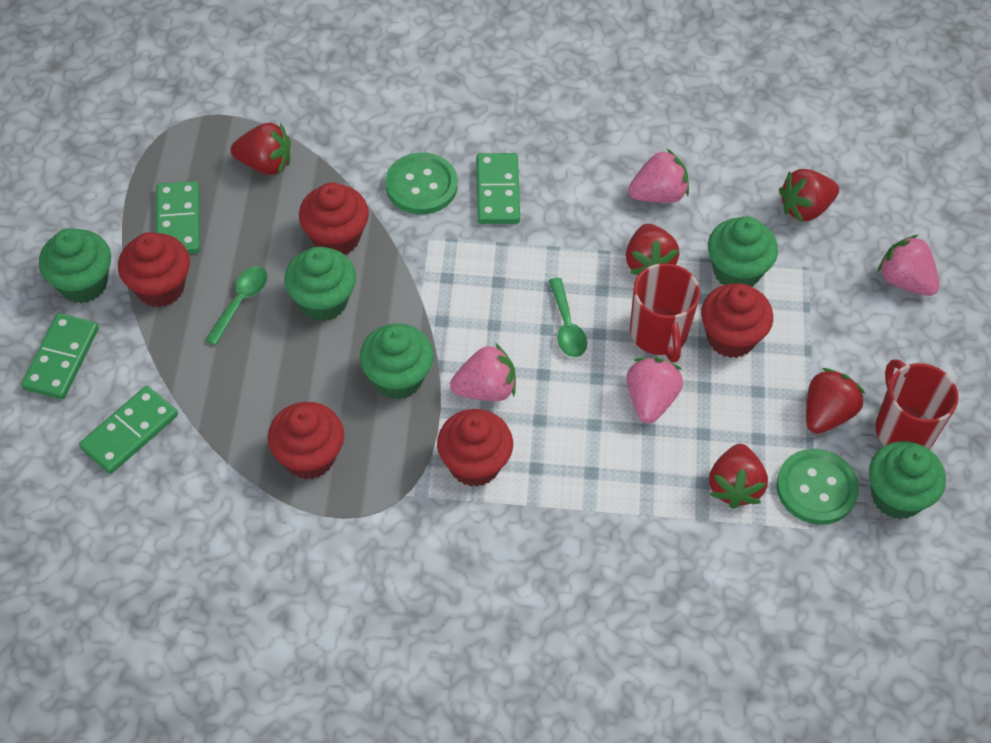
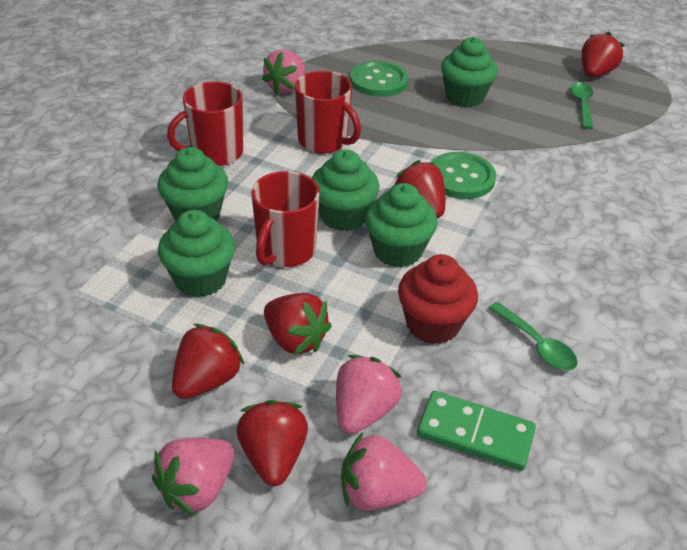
green domino: 4 -> 1
red cupcake: 5 -> 1
red mug: 2 -> 3

